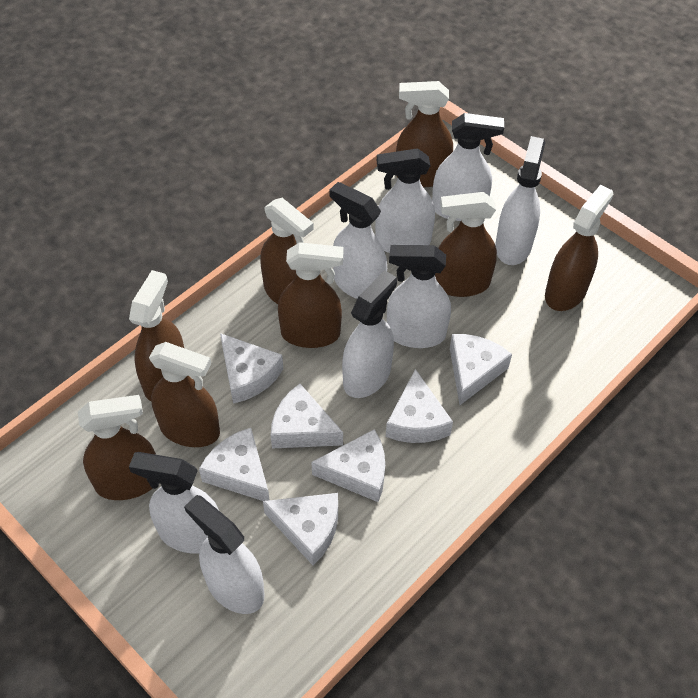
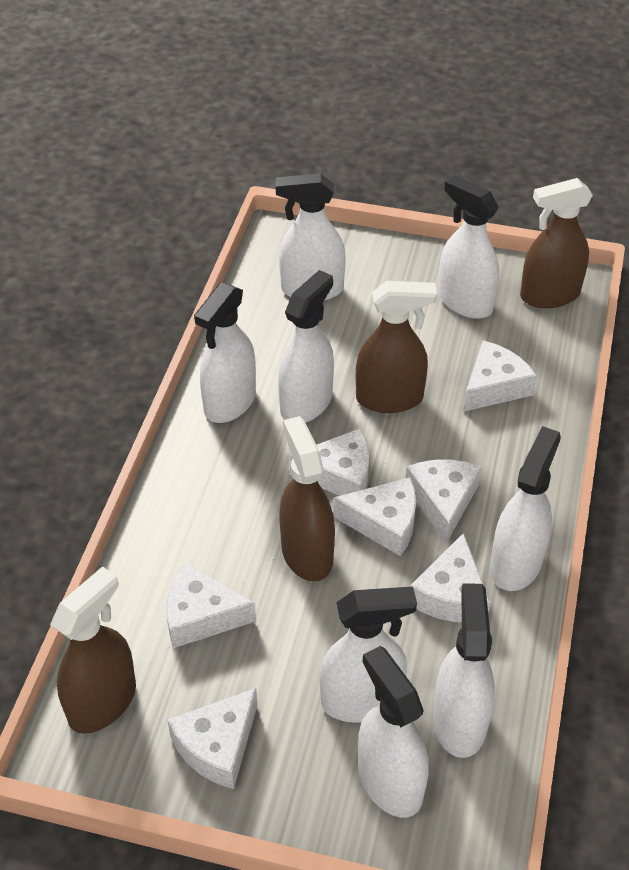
brown spray bottle: 8 -> 4

